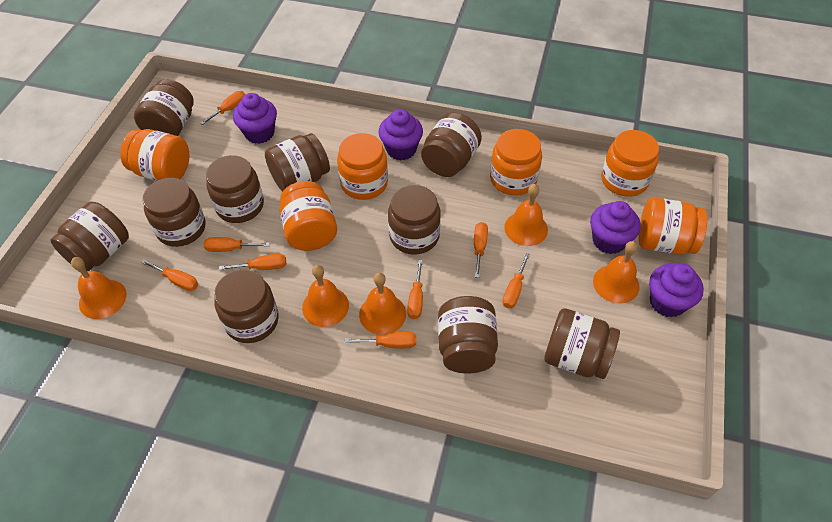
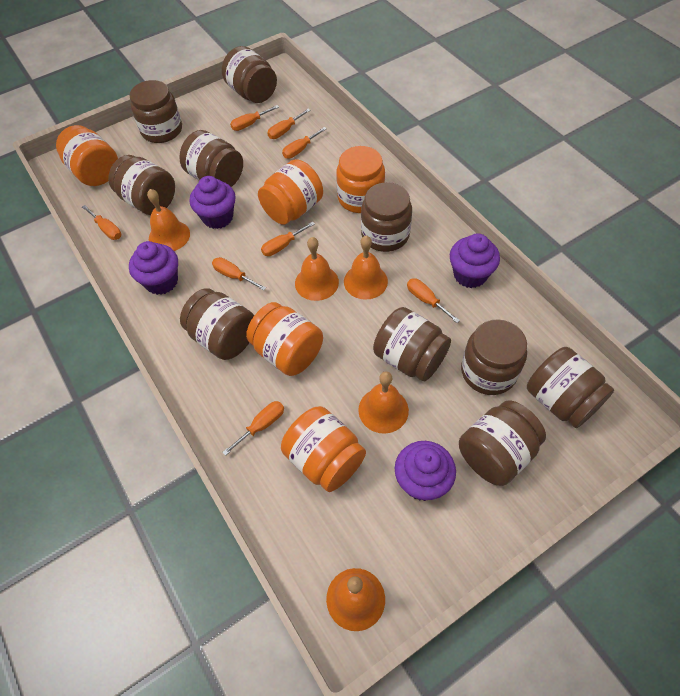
orange jar: 6 -> 5

